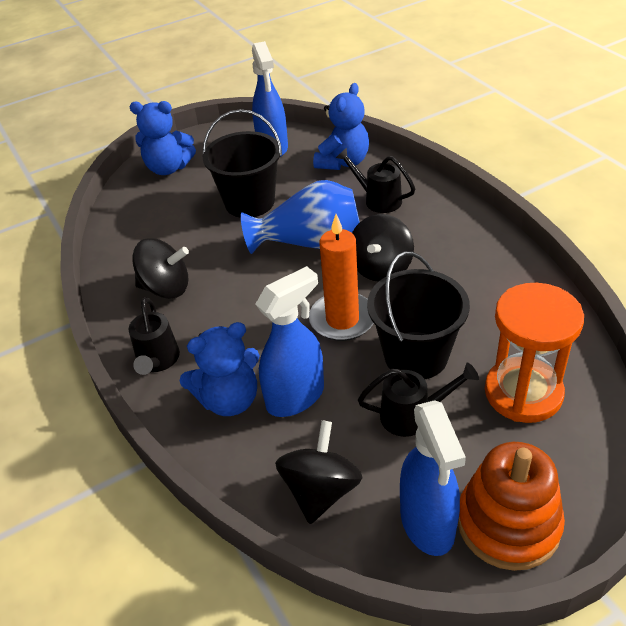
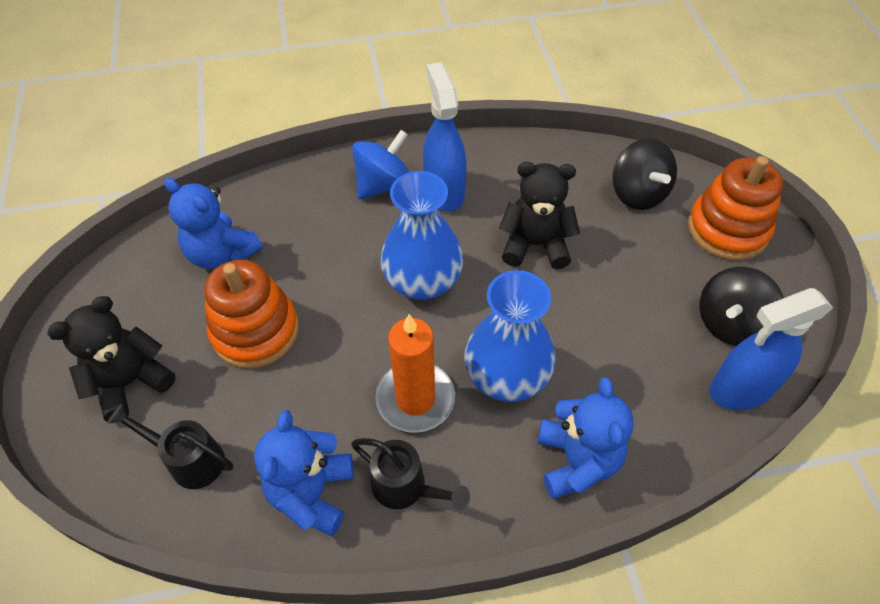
black bucket: 2 -> 0
black spinning top: 3 -> 2
black teddy bear: 0 -> 2
black watering can: 3 -> 2
blue spinning top: 0 -> 1
blue spray bottle: 3 -> 2
blue vase: 1 -> 2
orange hourglass: 1 -> 0
orange stacking toy: 1 -> 2

